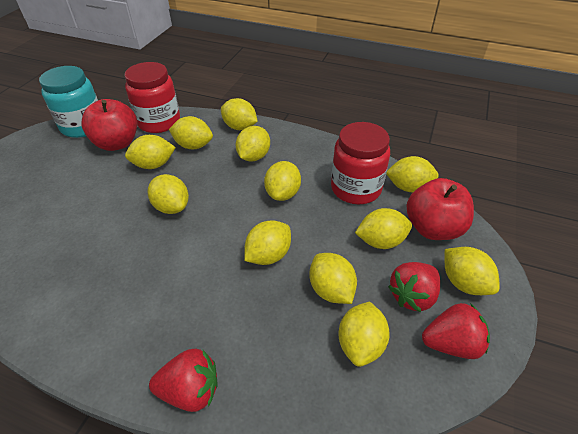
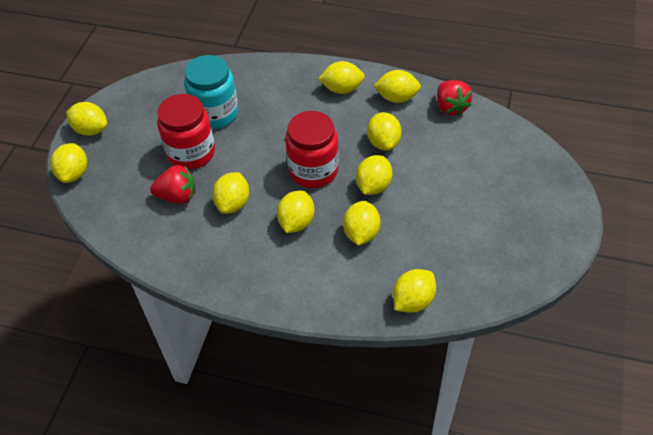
red apple: 2 -> 0
red strawberry: 3 -> 2
yellow lemon: 12 -> 10

